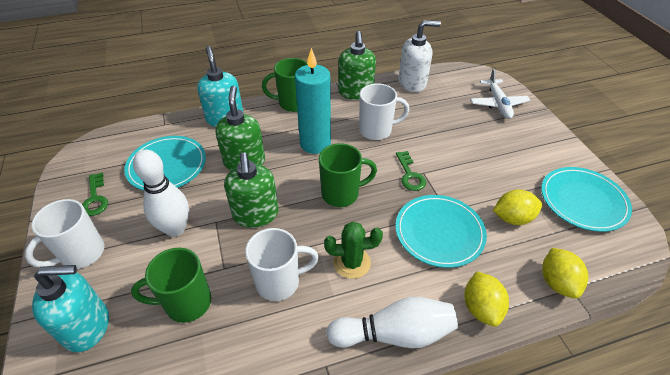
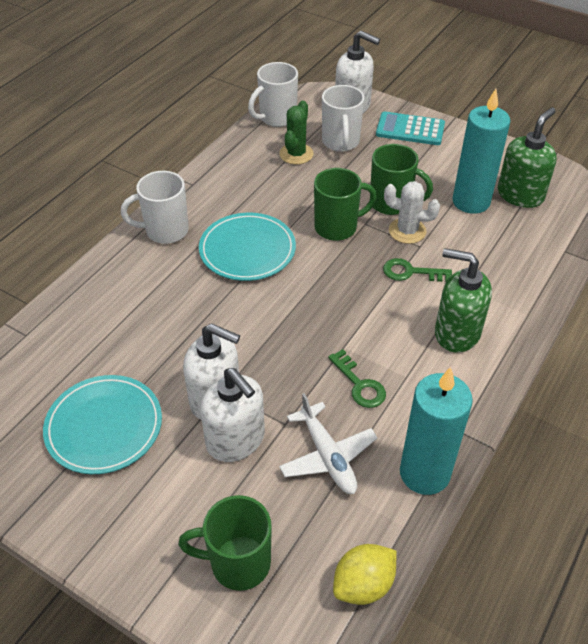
green soap dispenser: 3 -> 2
turquoise calculator: 0 -> 1
turquoise candle: 1 -> 2
turquoise plate: 3 -> 2
turquoise soap dispenser: 2 -> 0
white bowling pin: 2 -> 0
white cactus: 0 -> 1
white soap dispenser: 1 -> 3
yellow lemon: 3 -> 1

